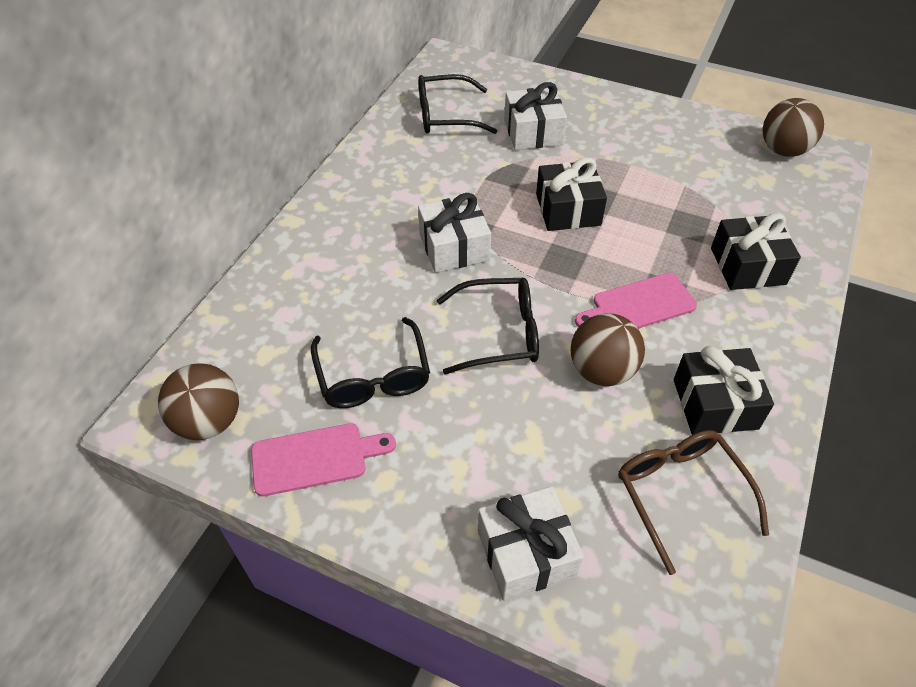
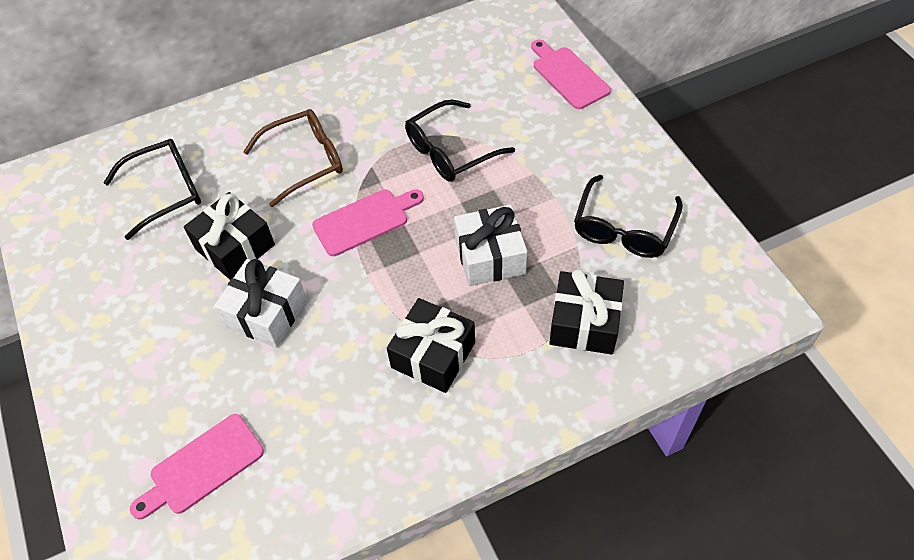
brown ball: 3 -> 0
pink cutting board: 2 -> 3
white gift: 3 -> 2

